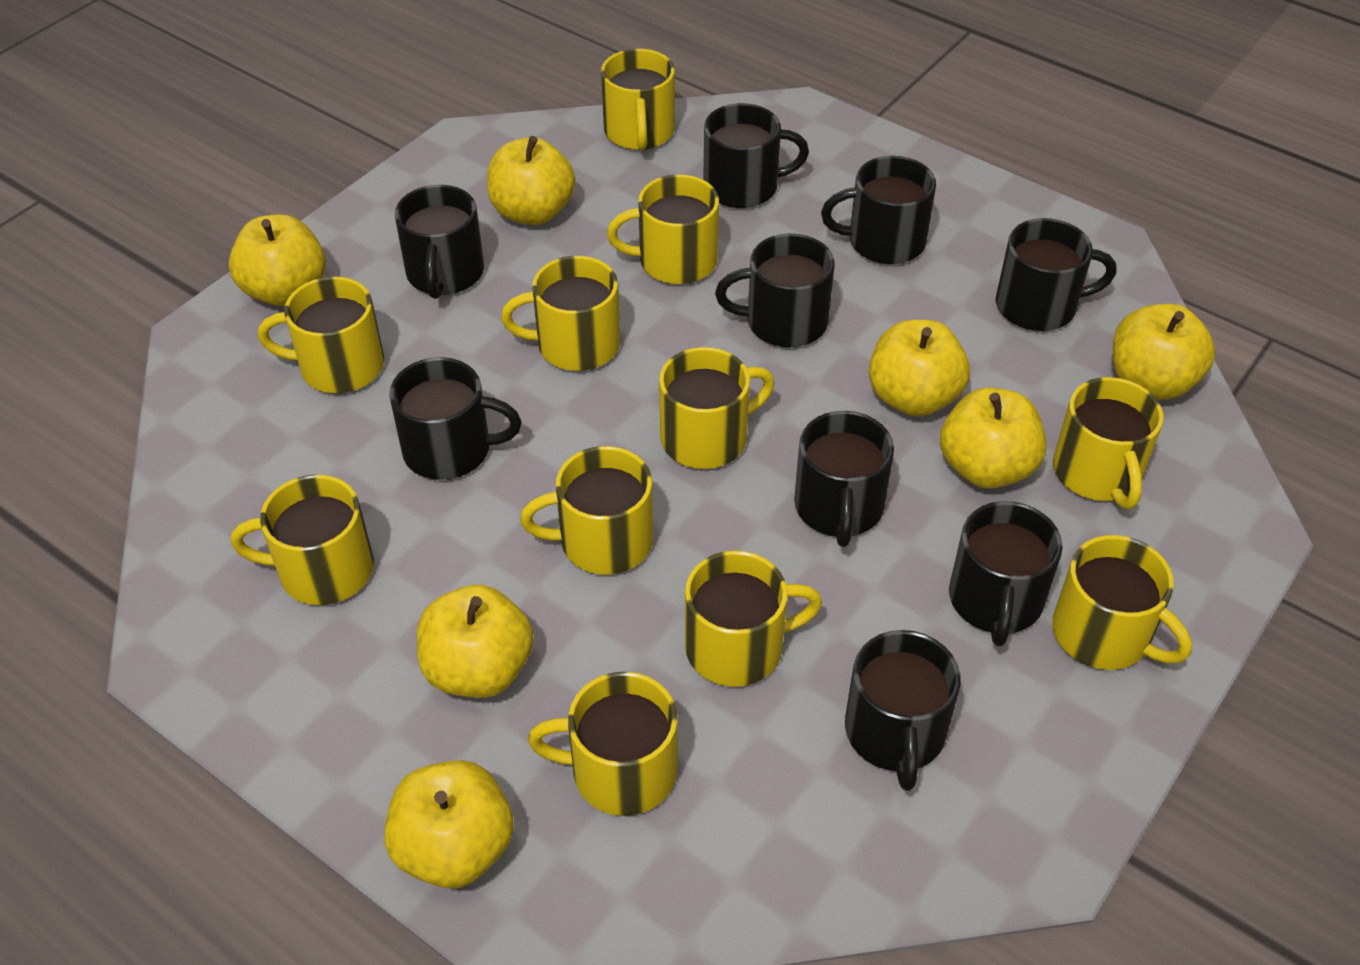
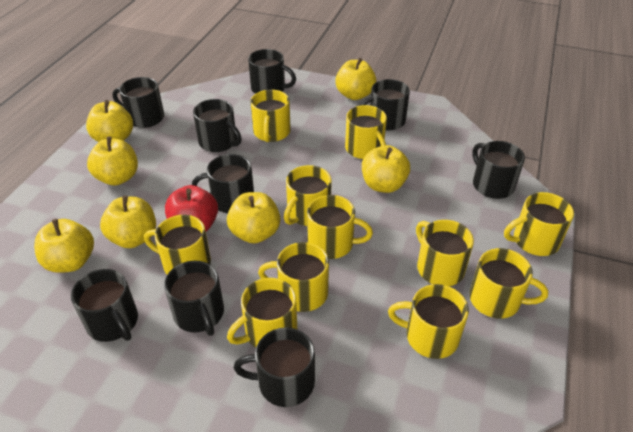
red apple: 0 -> 1

